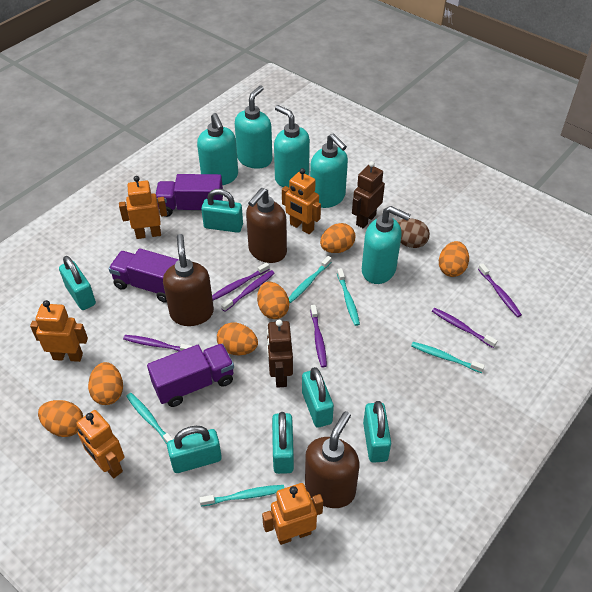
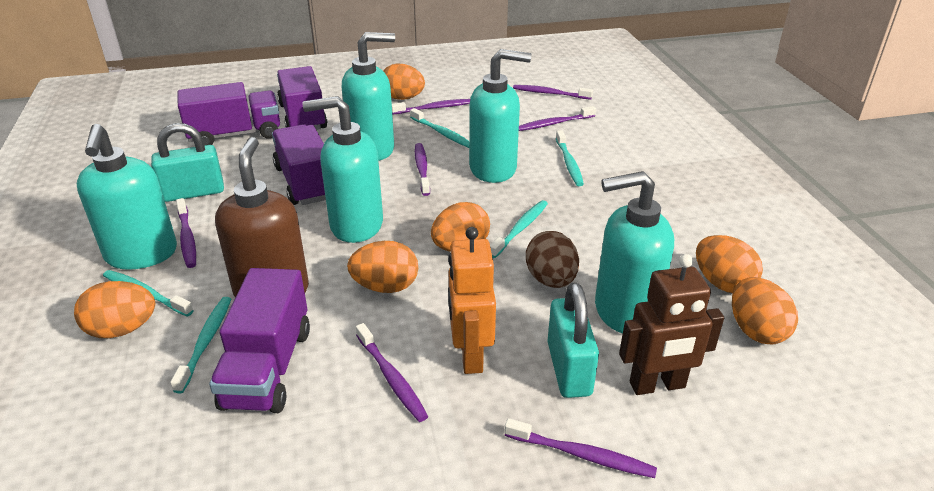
brown robot: 2 -> 1
brown soap dispenser: 3 -> 1
orange robot: 5 -> 1
purple toothbrush: 6 -> 7
purple truck: 3 -> 4
turquoise padlock: 6 -> 2

